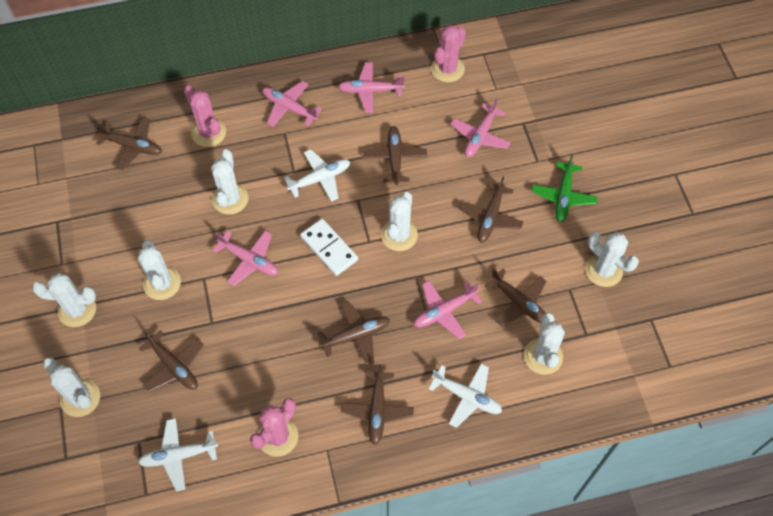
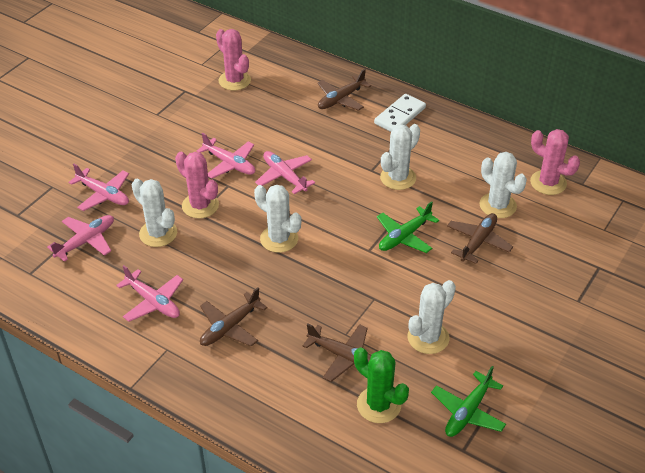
brown plane: 7 -> 4
green cactus: 0 -> 1
green plane: 1 -> 2
white cactus: 7 -> 5
white plane: 3 -> 0

